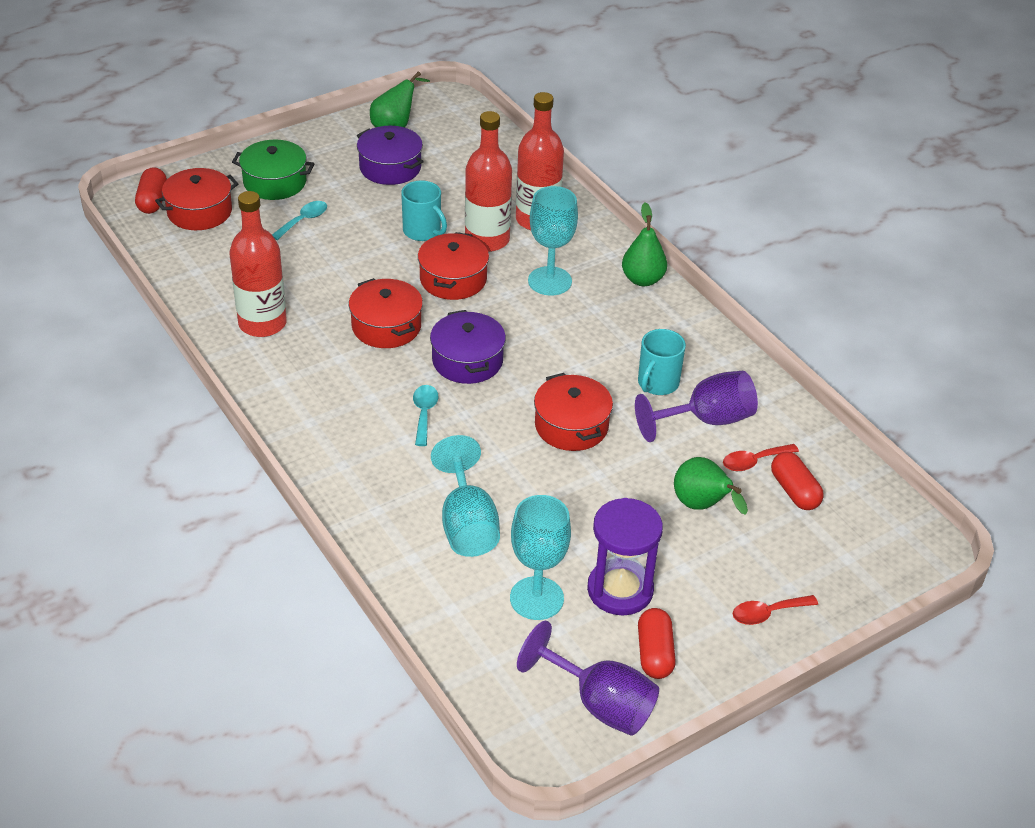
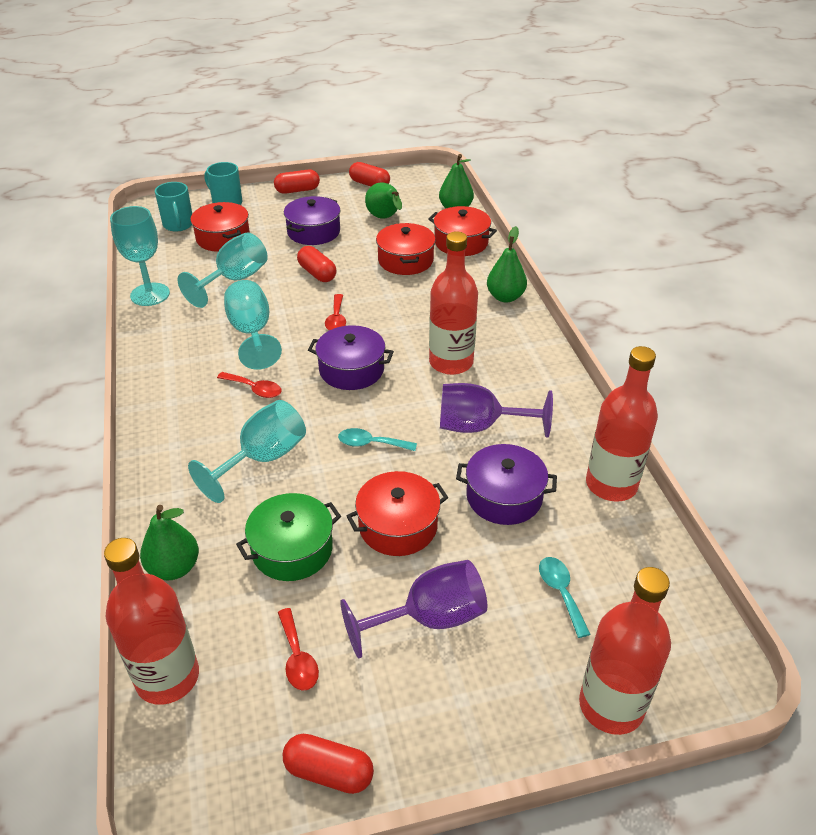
green pear: 3 -> 4
purple hourglass: 1 -> 0
purple pot: 2 -> 3
red bottle: 3 -> 4
red capsule: 3 -> 4
red spoon: 2 -> 3
turquoise goblet: 3 -> 4

